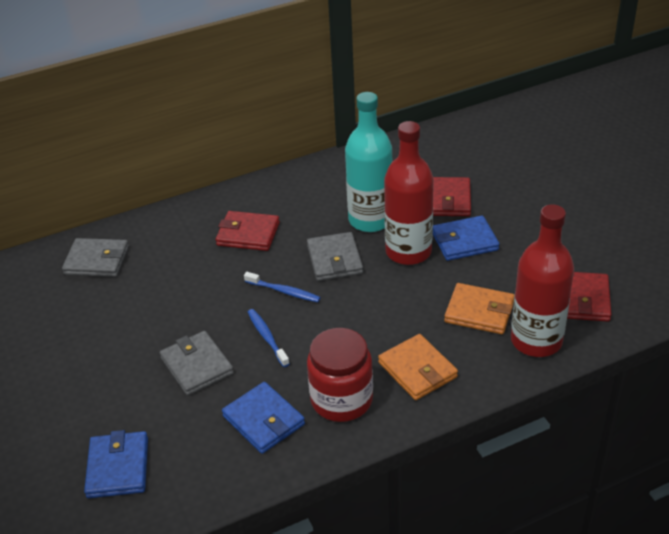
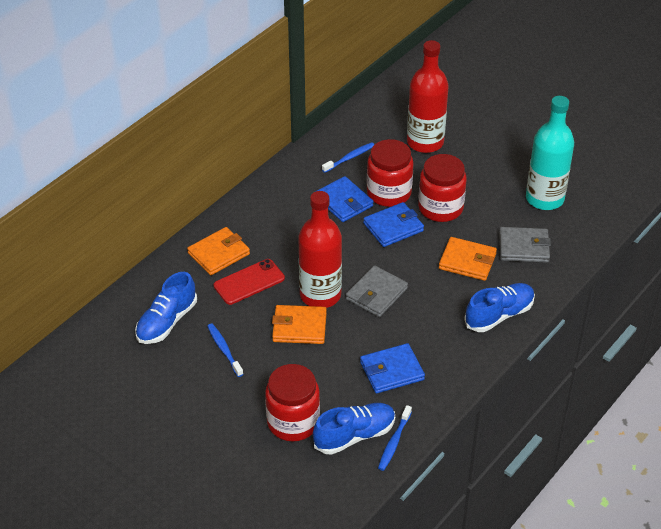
blue shoe: 0 -> 3
blue toothbrush: 2 -> 3
grey wallet: 3 -> 2
orange wallet: 2 -> 3
red jar: 1 -> 3
red phone: 0 -> 1
red wallet: 3 -> 0

